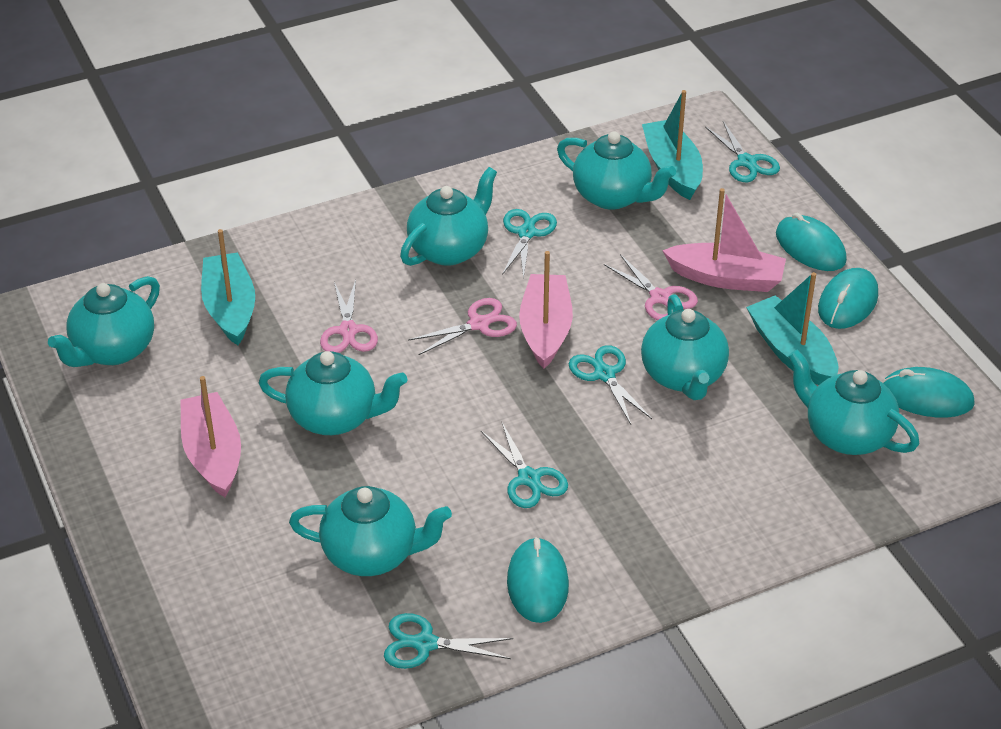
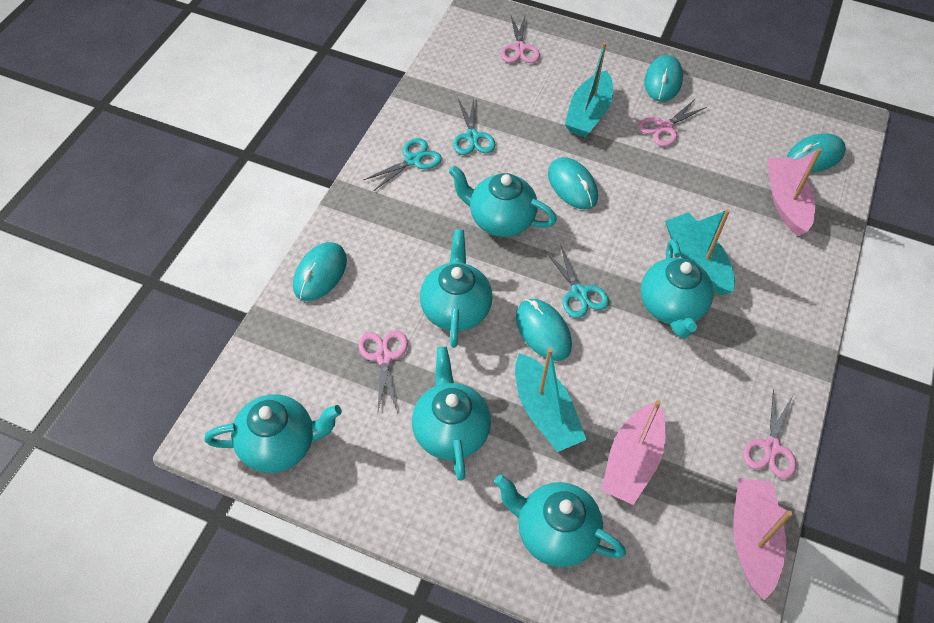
pink scissors: 3 -> 4
turquoise mouse: 4 -> 5
turquoise scissors: 5 -> 3
turquoise teapot: 7 -> 6

